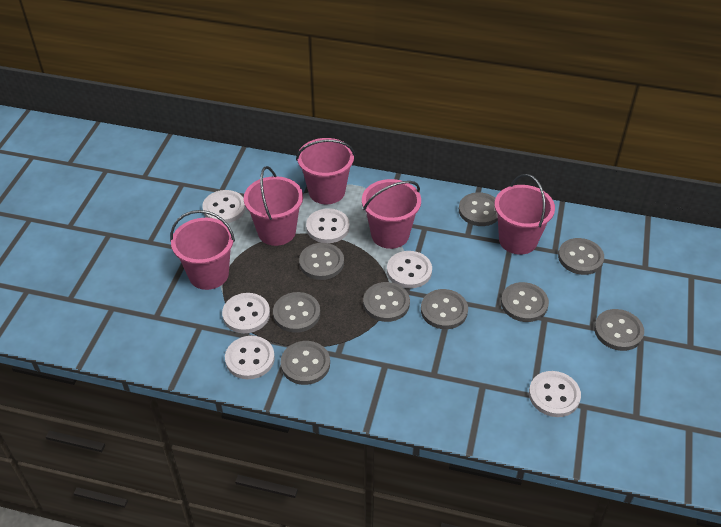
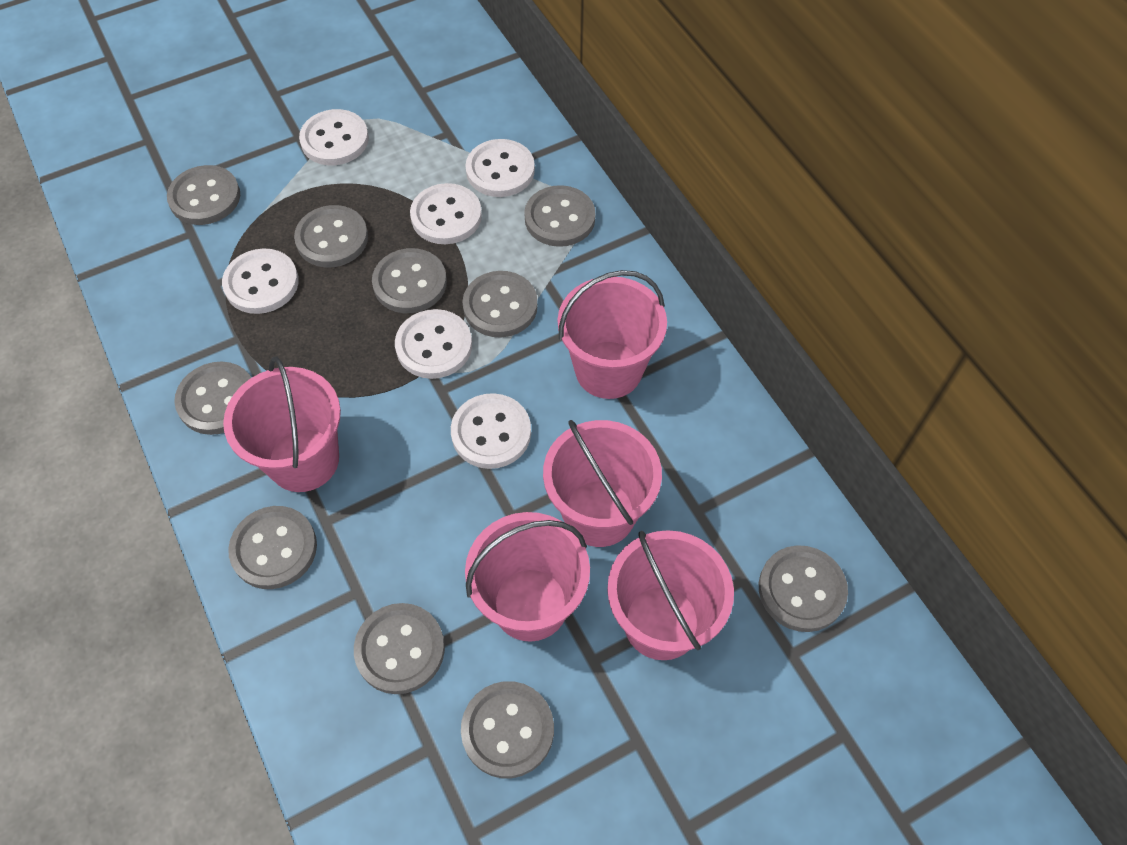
grey button: 9 -> 10

